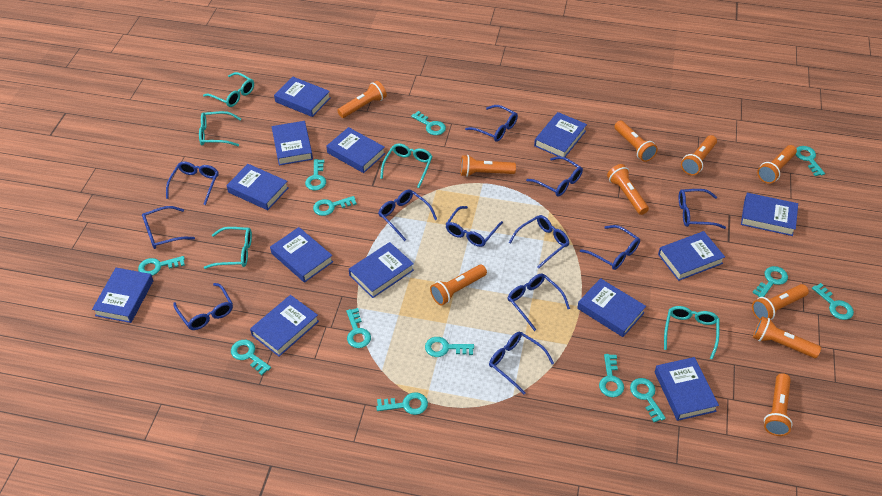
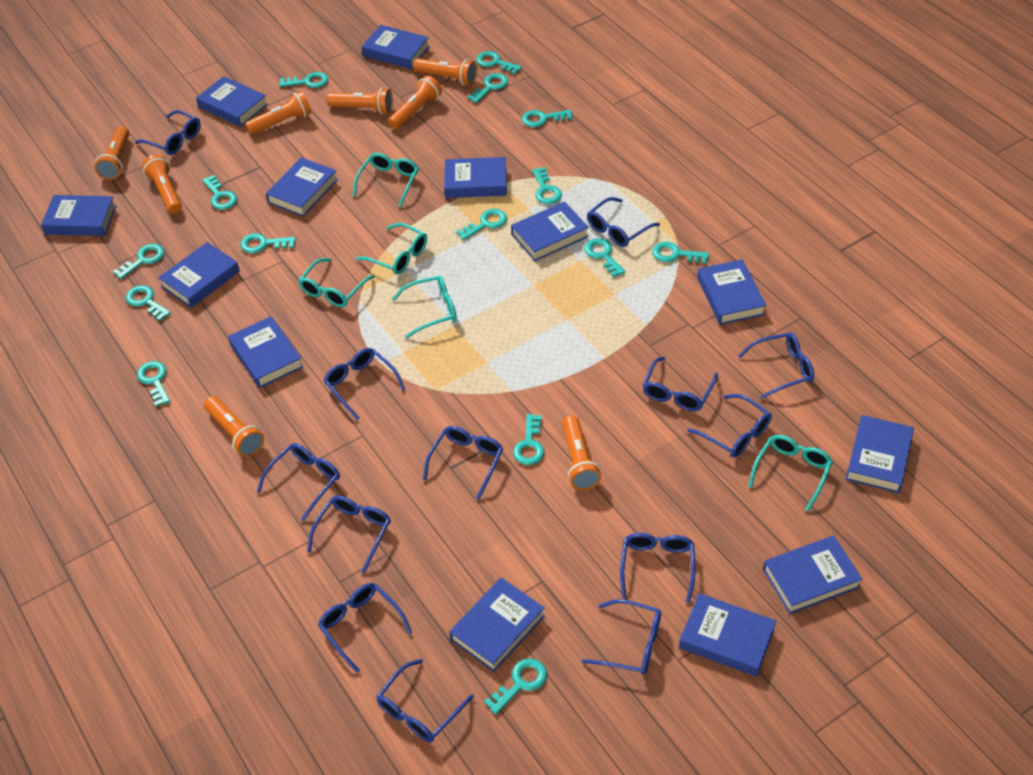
blue glasses: 12 -> 13
orange flashlight: 10 -> 8
turquoise key: 13 -> 15

